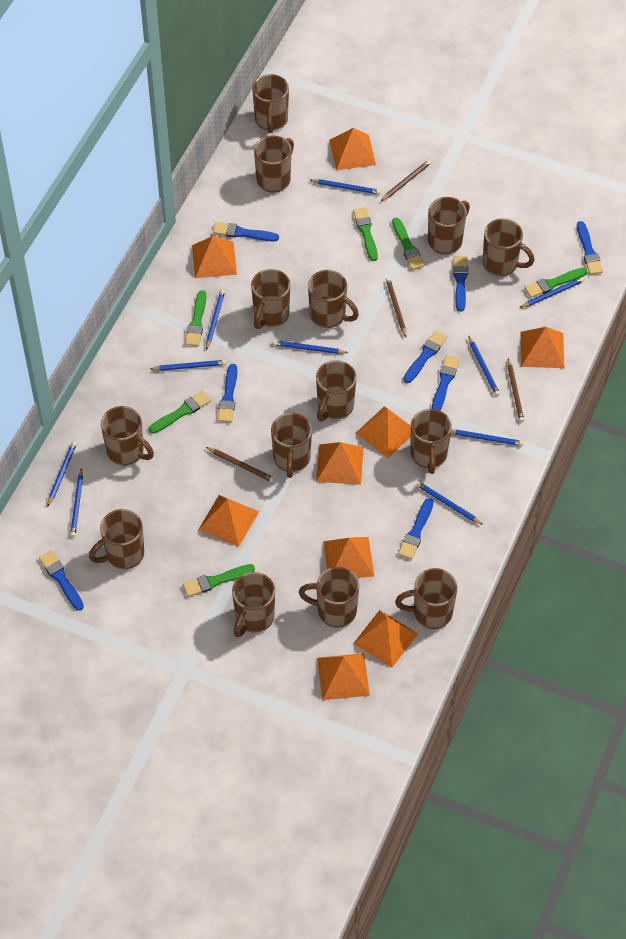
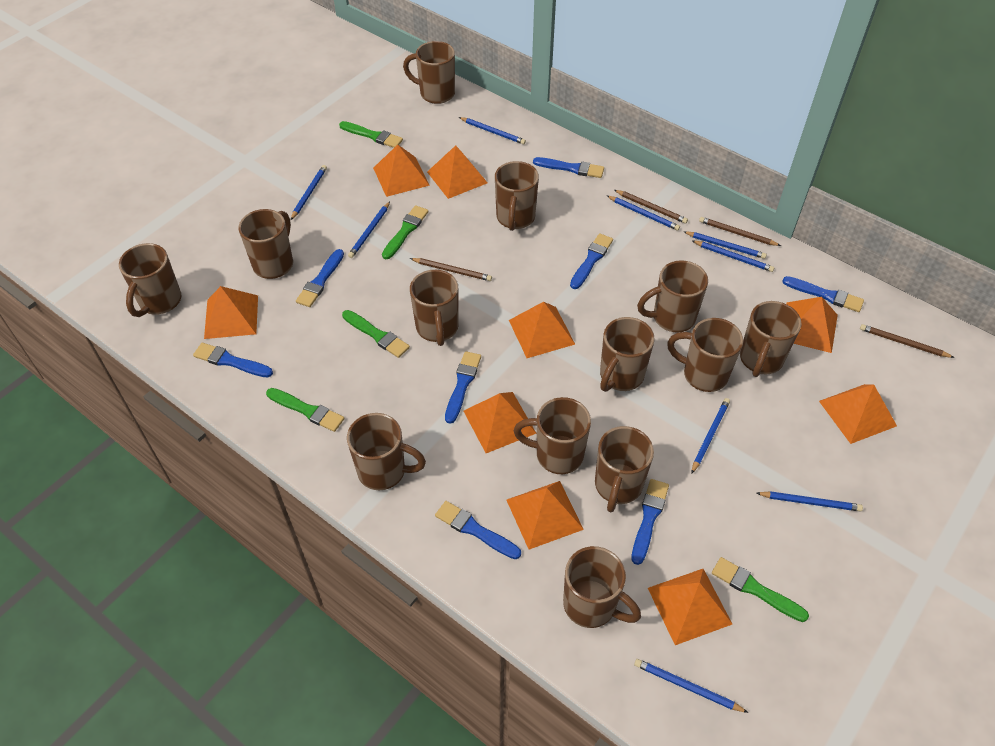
blue pencil: 10 -> 9
brown mug: 14 -> 13
green brush: 6 -> 5

